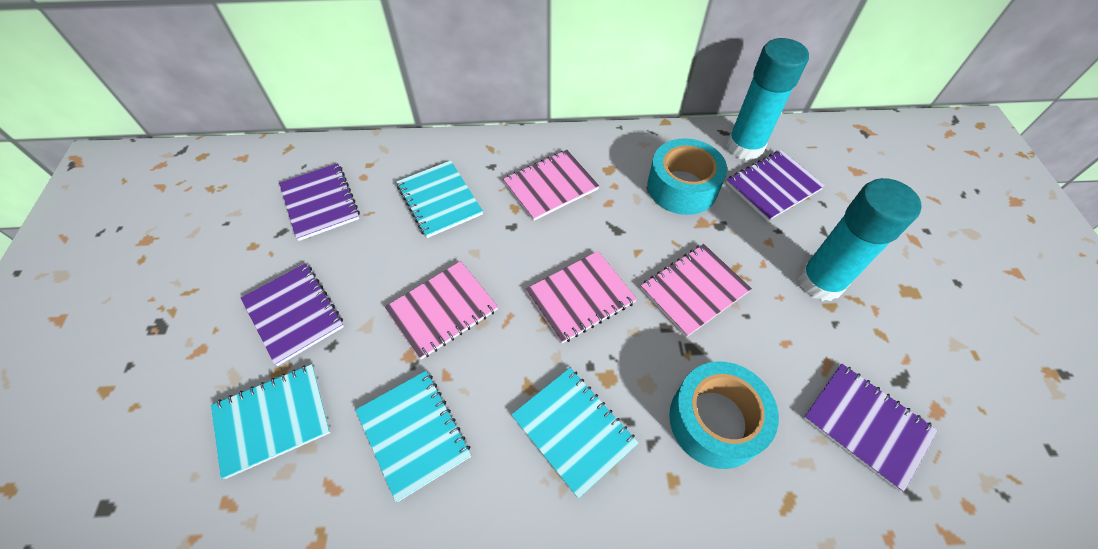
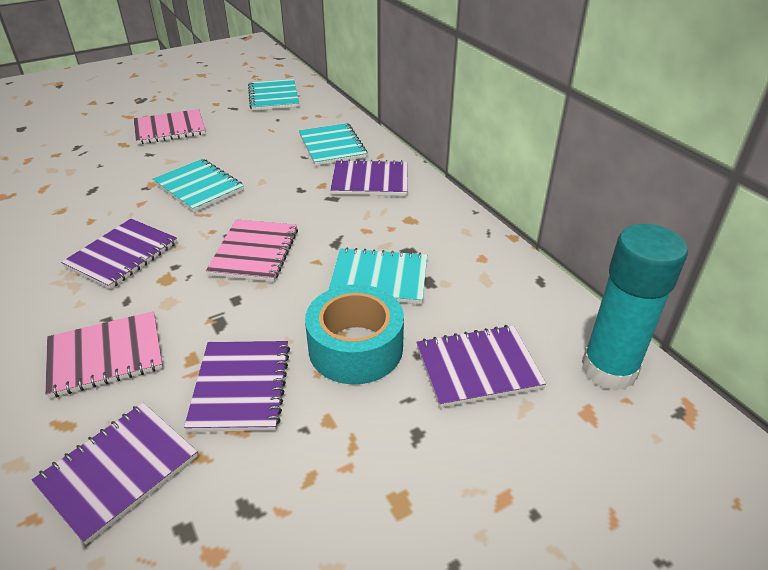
pink notebook: 4 -> 3
purple notebook: 4 -> 5
turquoise glue stick: 2 -> 1
turquoise tape: 2 -> 1

